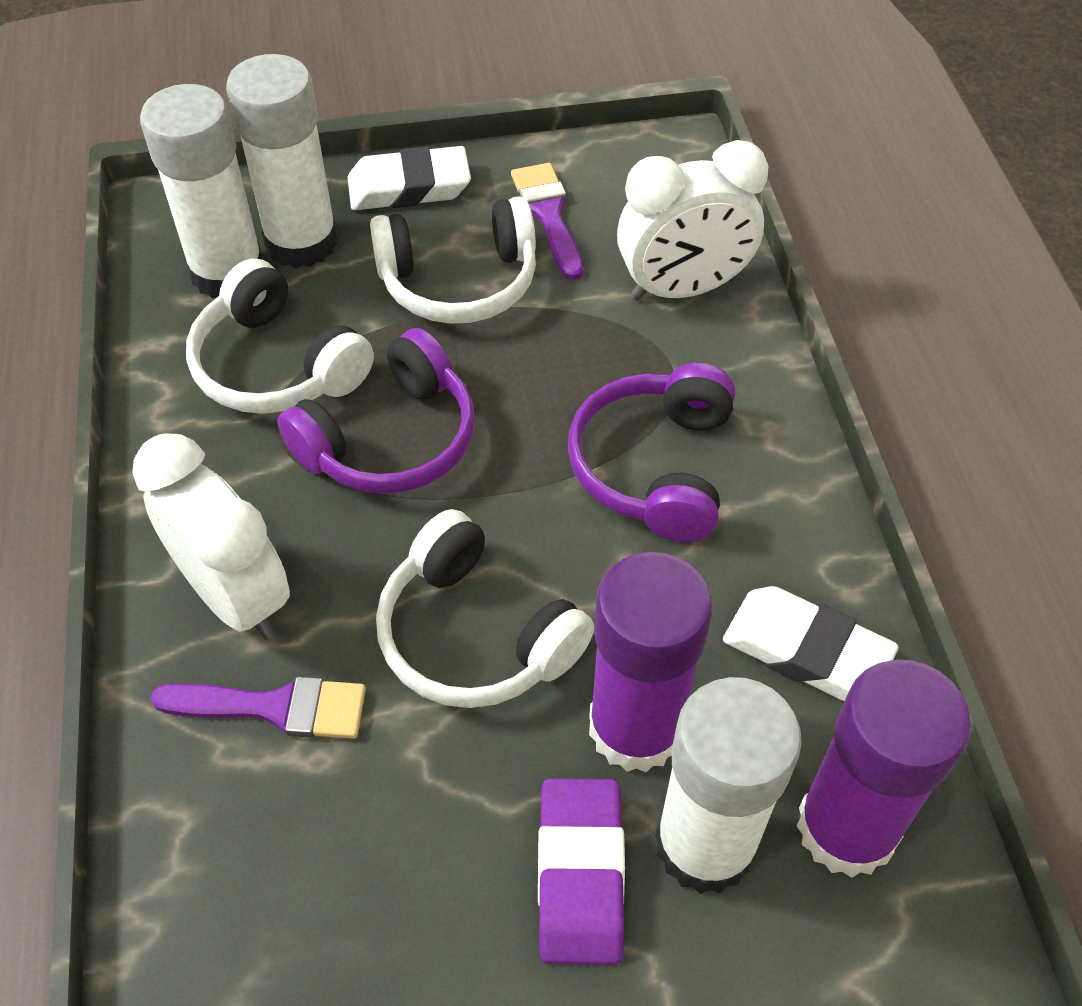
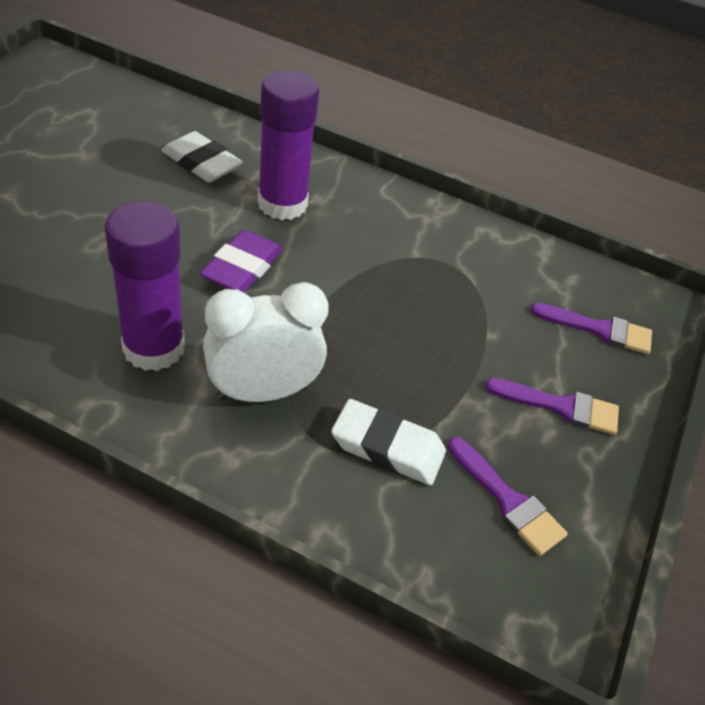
purple brush: 2 -> 3
purple headphones: 2 -> 0
white clock: 2 -> 1
white glue stick: 3 -> 0
white headphones: 3 -> 0

